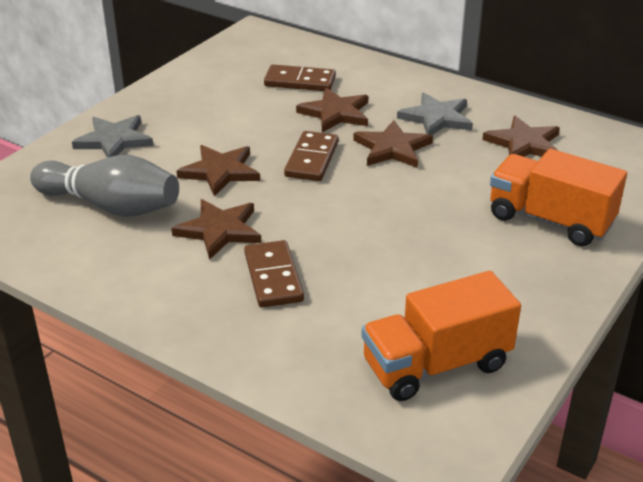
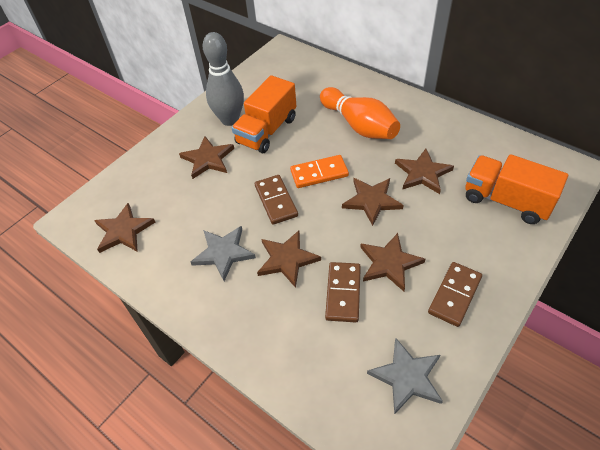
brown star: 5 -> 6
orange bowling pin: 0 -> 1
orange domino: 0 -> 1

